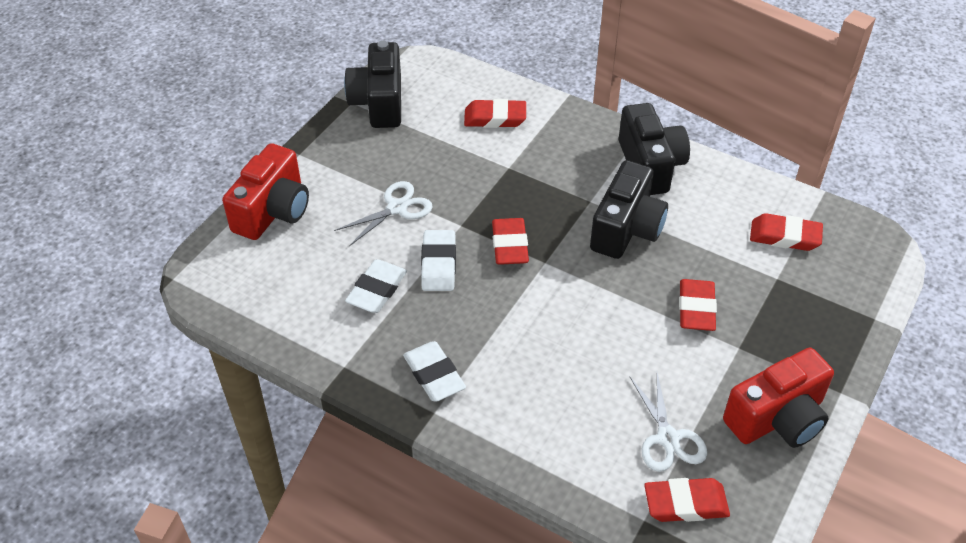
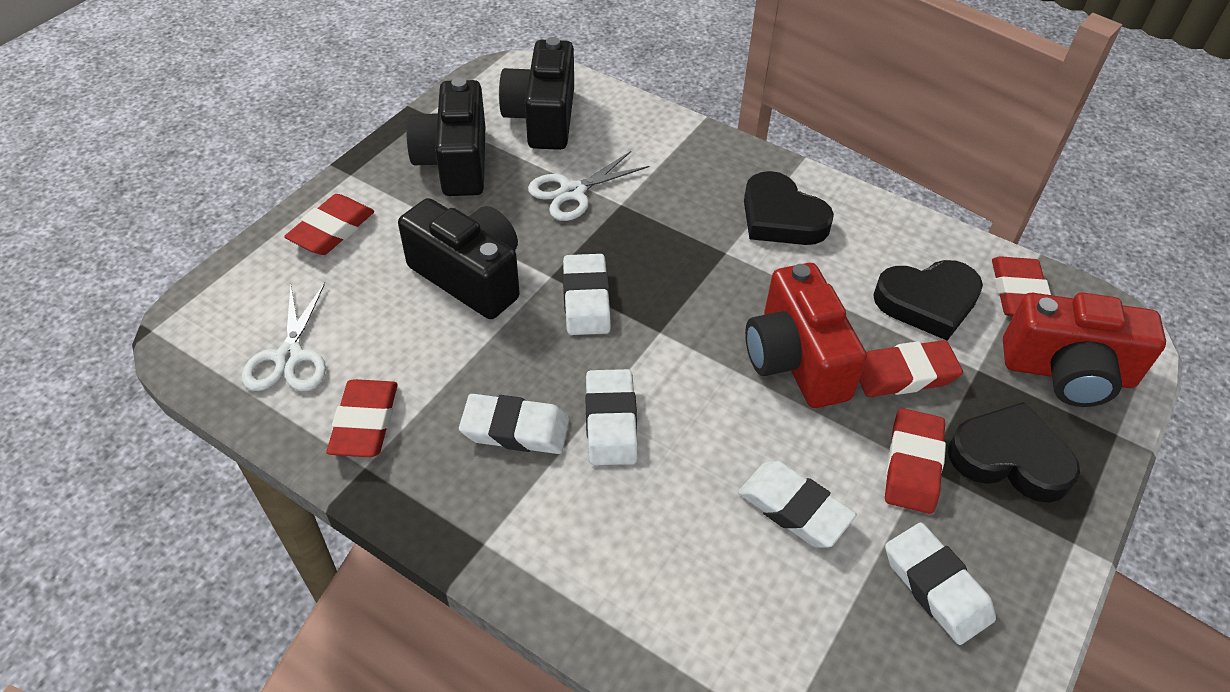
black heart: 0 -> 3
white eraser: 3 -> 5

